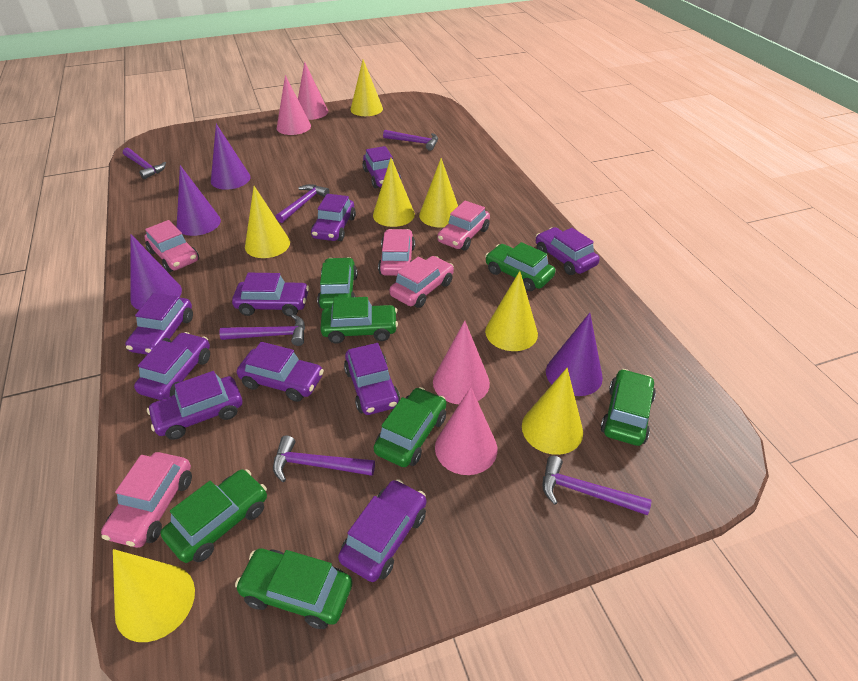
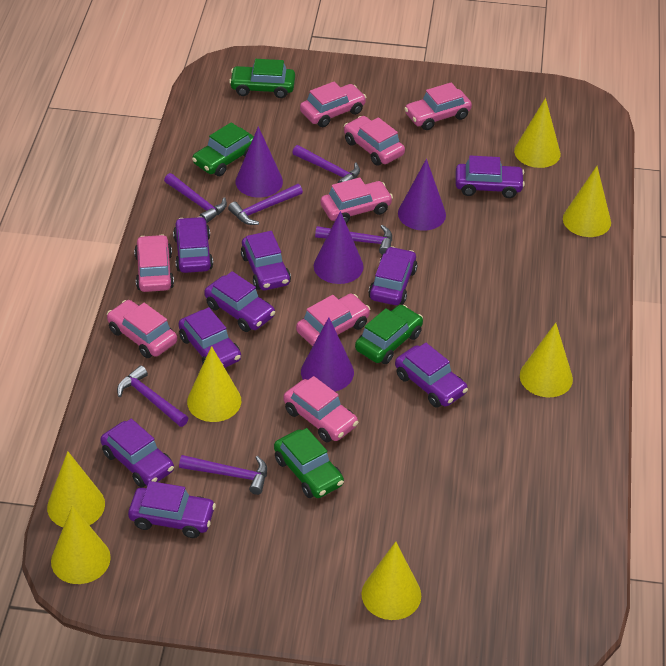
green car: 7 -> 4
pink car: 5 -> 8
pink cone: 4 -> 0
purple car: 10 -> 9

